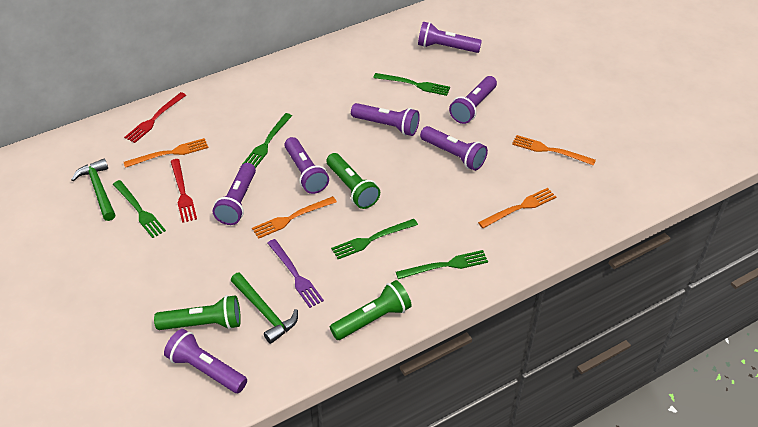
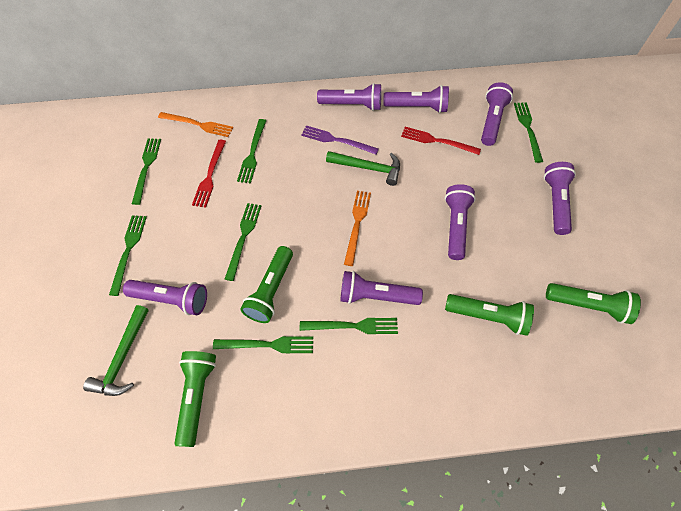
green flashlight: 3 -> 4
green fork: 5 -> 7
orange fork: 4 -> 2

